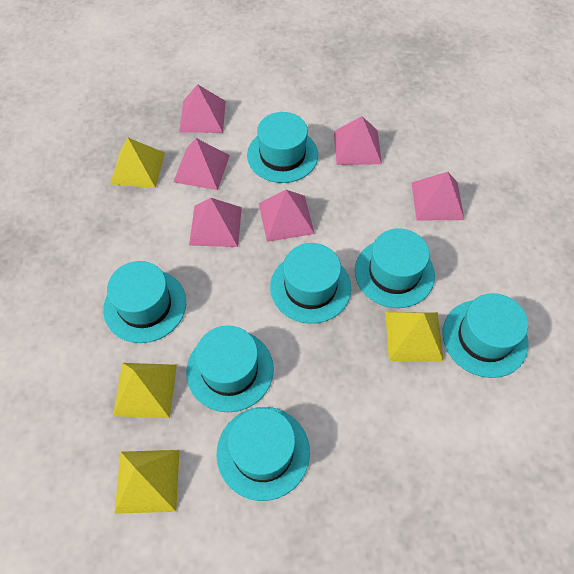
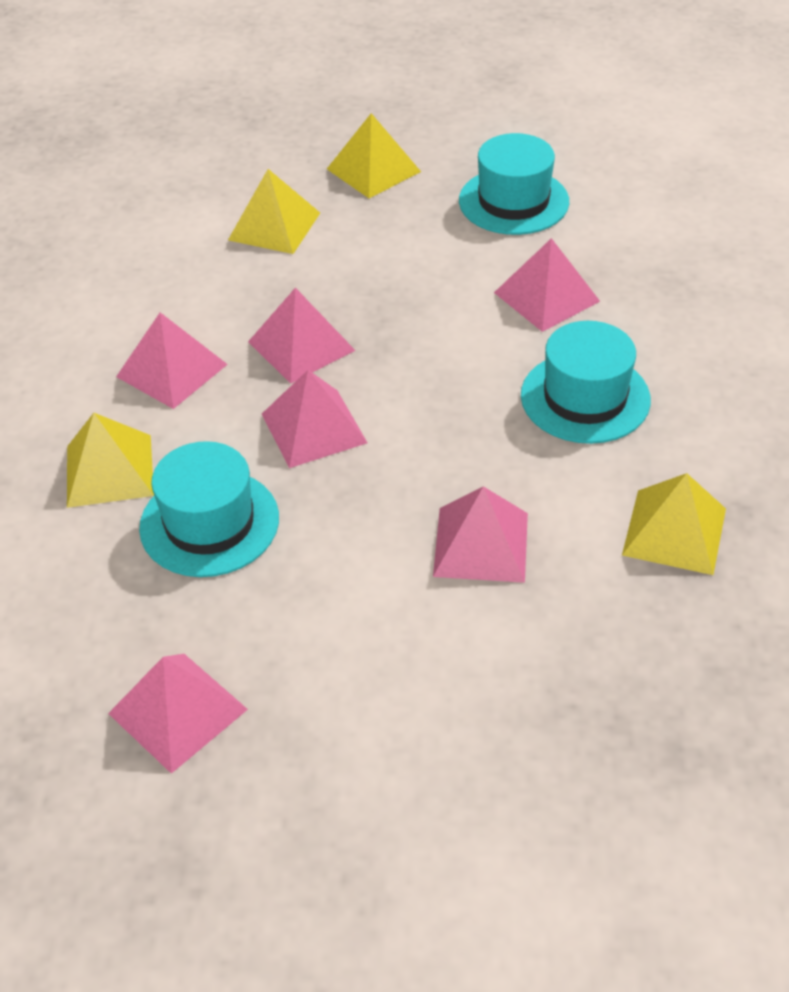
turquoise hat: 7 -> 3

